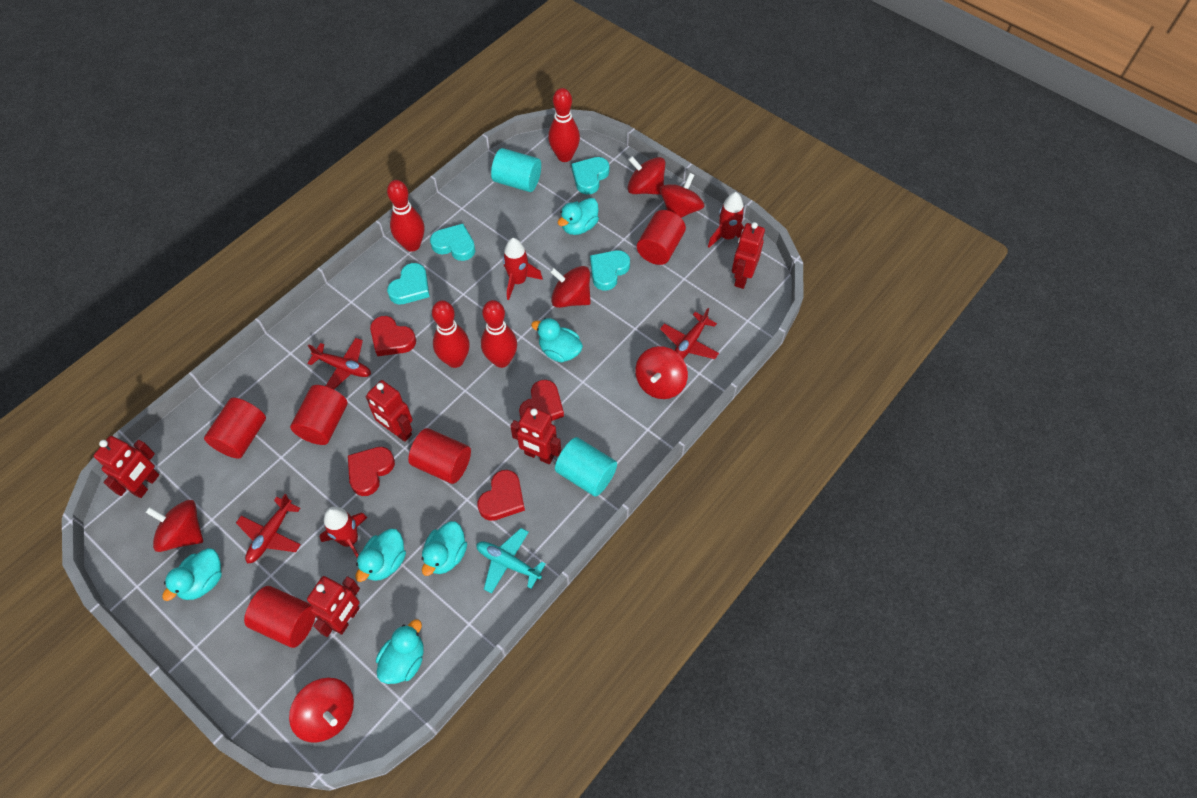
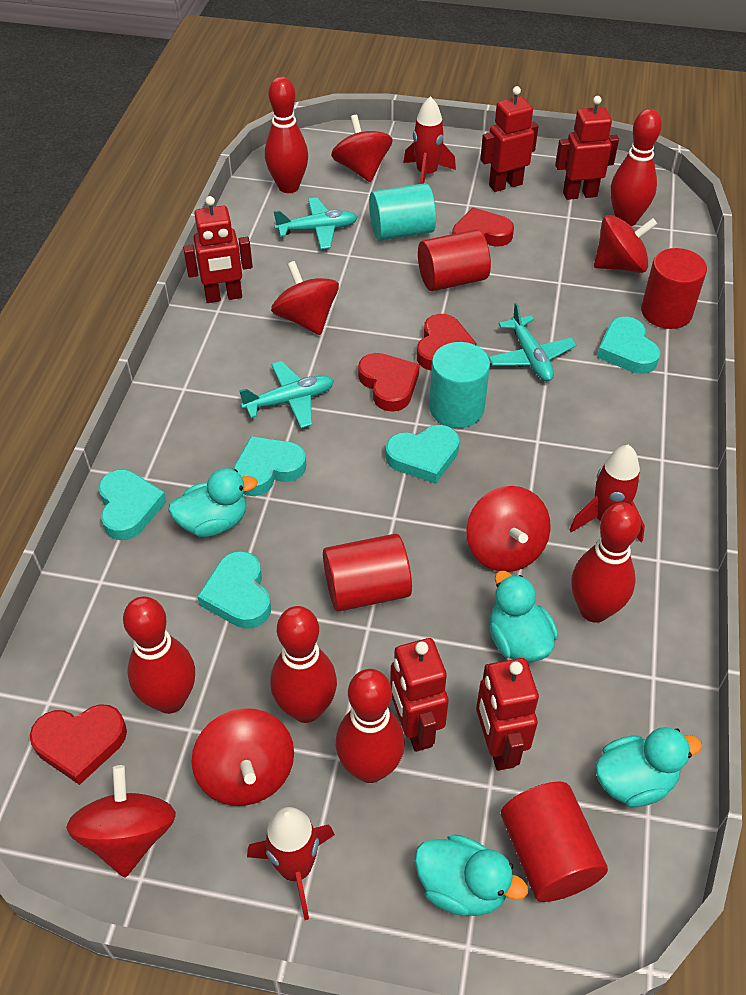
red bowling pin: 4 -> 6
red cylinder: 5 -> 4
red plane: 3 -> 0
turquoise duck: 6 -> 4
turquoise heart: 4 -> 5
turquoise plane: 1 -> 3

